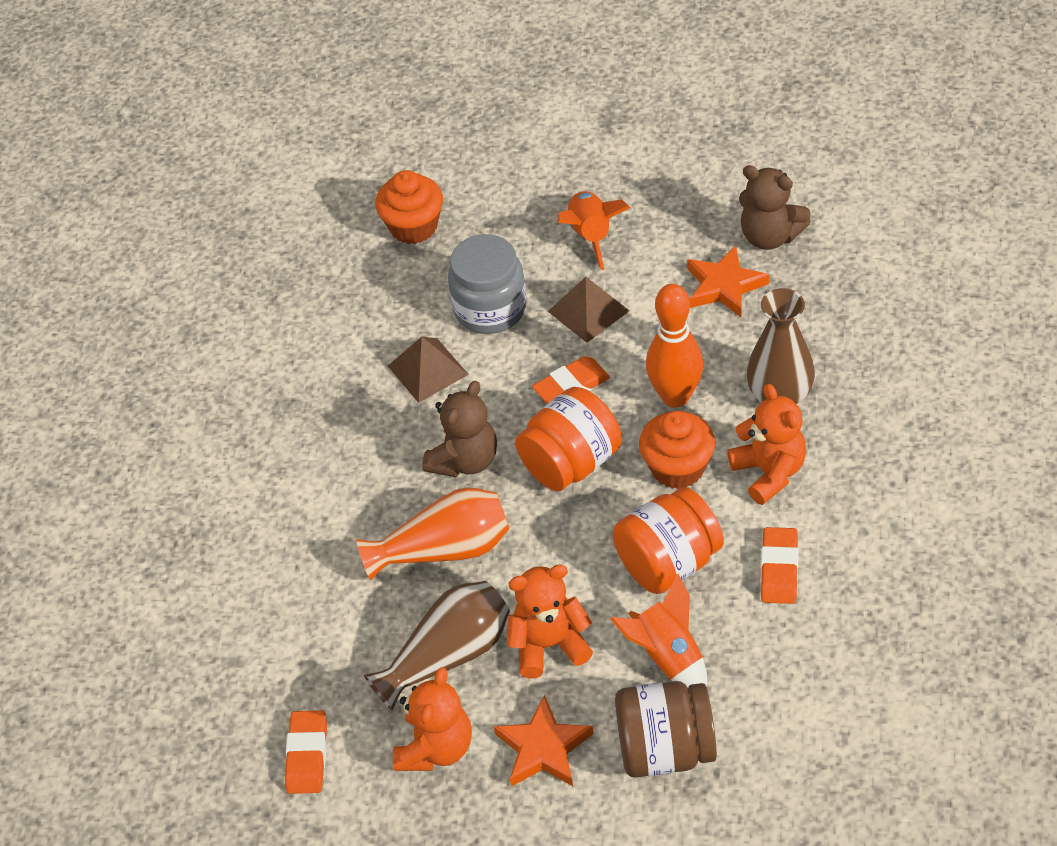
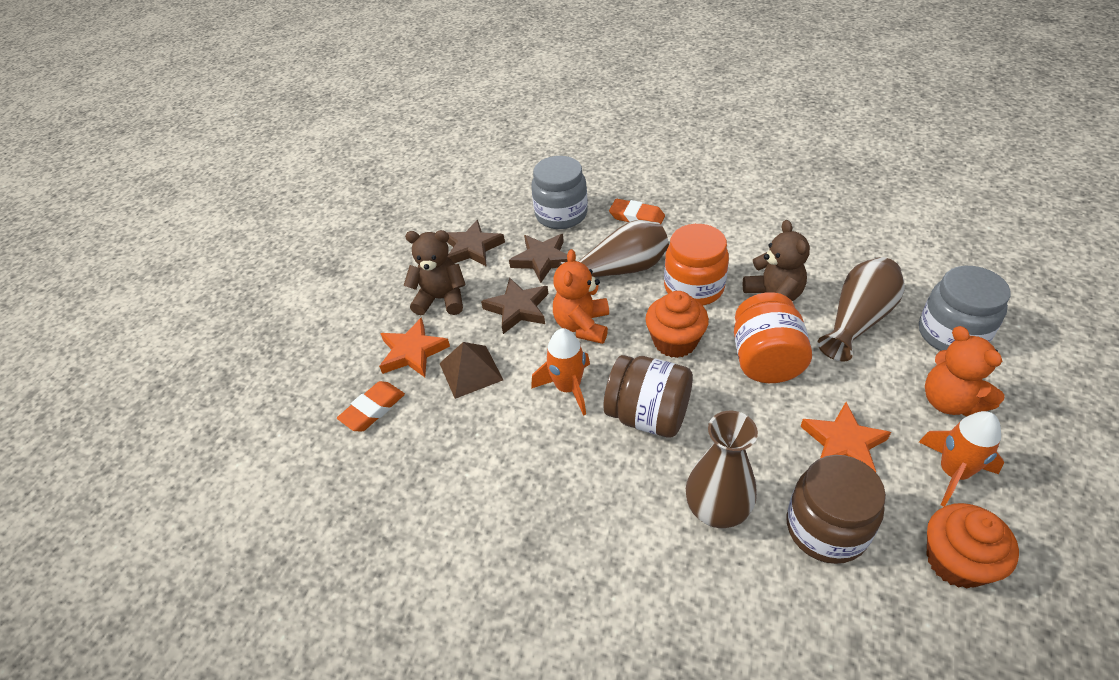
brown jar: 1 -> 2
brown pyramid: 2 -> 1
brown star: 0 -> 3
brown vase: 2 -> 3
grey jar: 1 -> 2
orange bowling pin: 1 -> 0
orange eraser: 3 -> 2
orange teddy bear: 3 -> 2
orange vase: 1 -> 0

